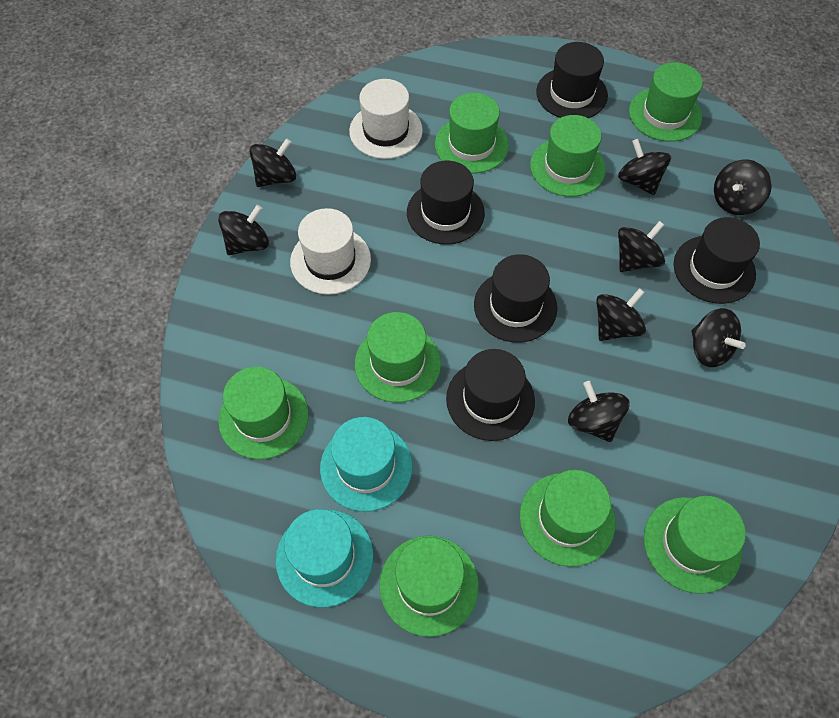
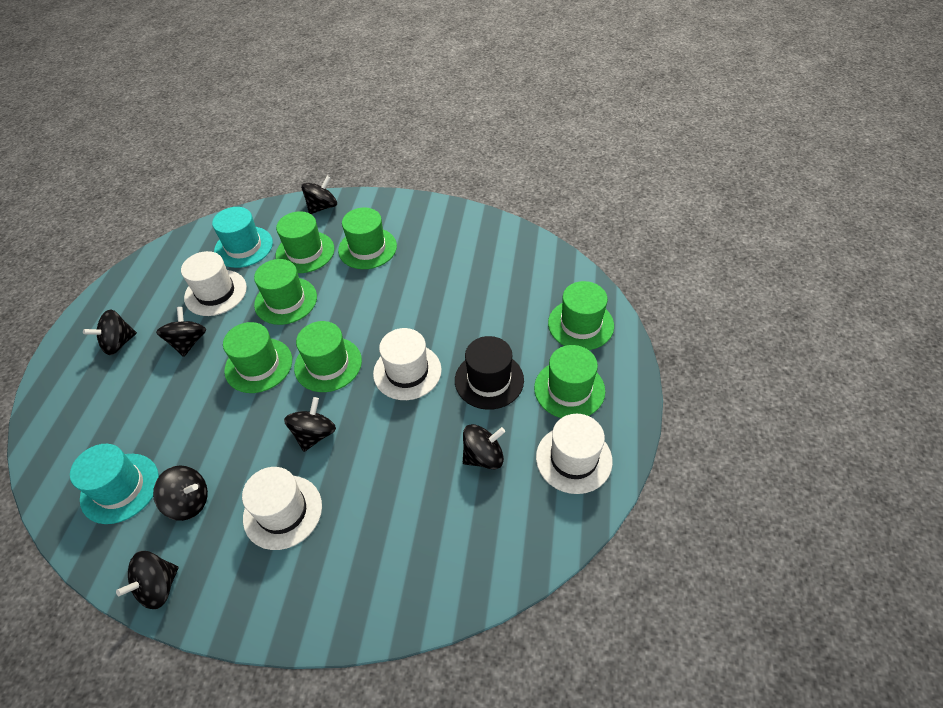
black hat: 5 -> 1
black spinning top: 8 -> 7
green hat: 8 -> 7
white hat: 2 -> 4

